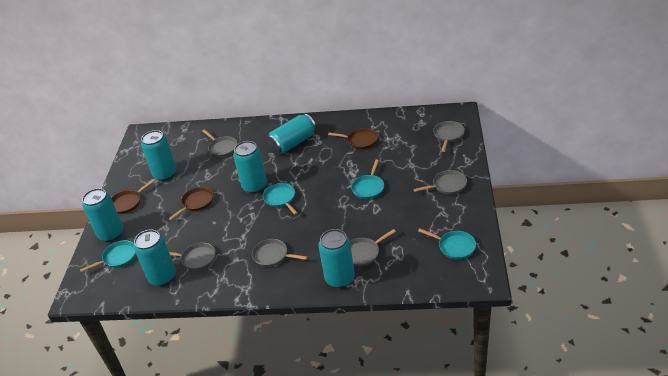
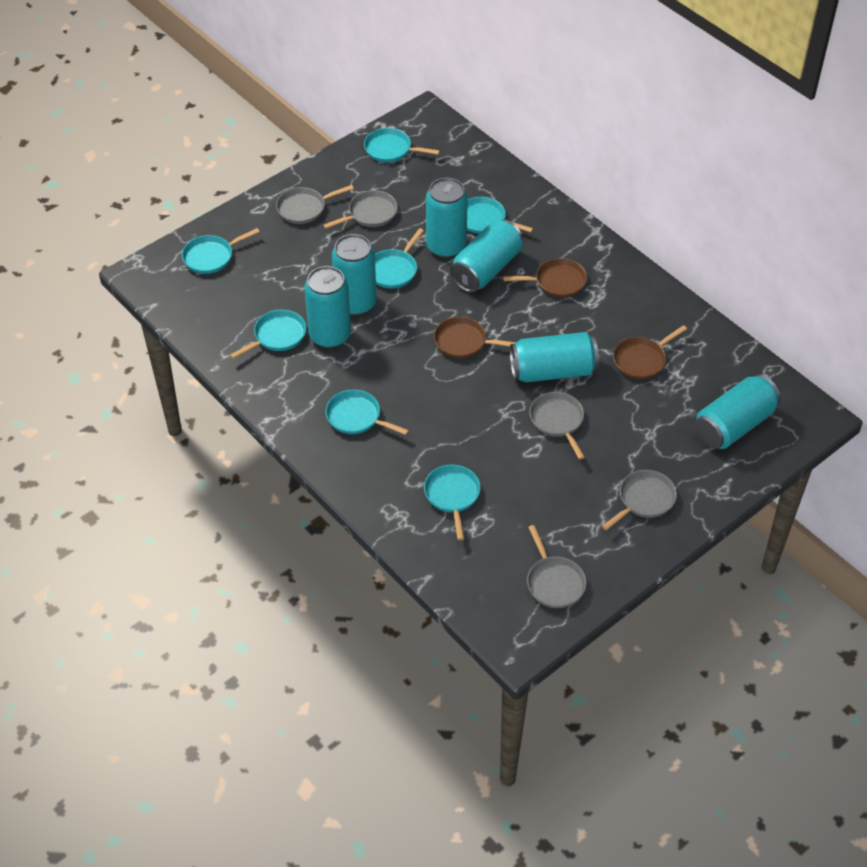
grey pan: 6 -> 5
turquoise pan: 4 -> 7

